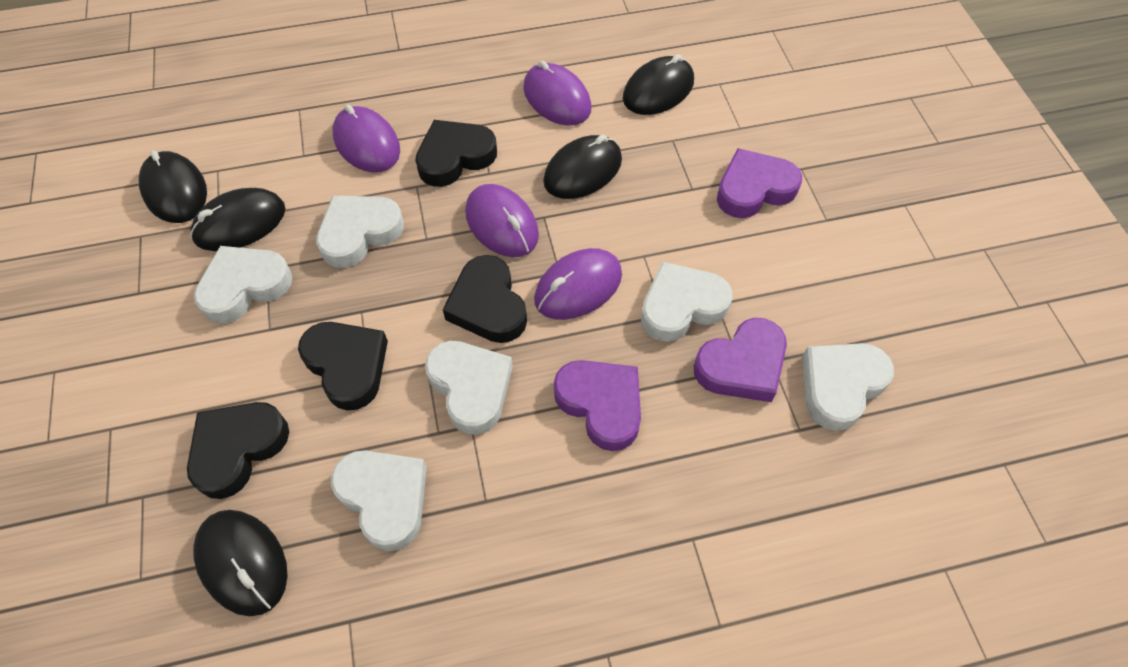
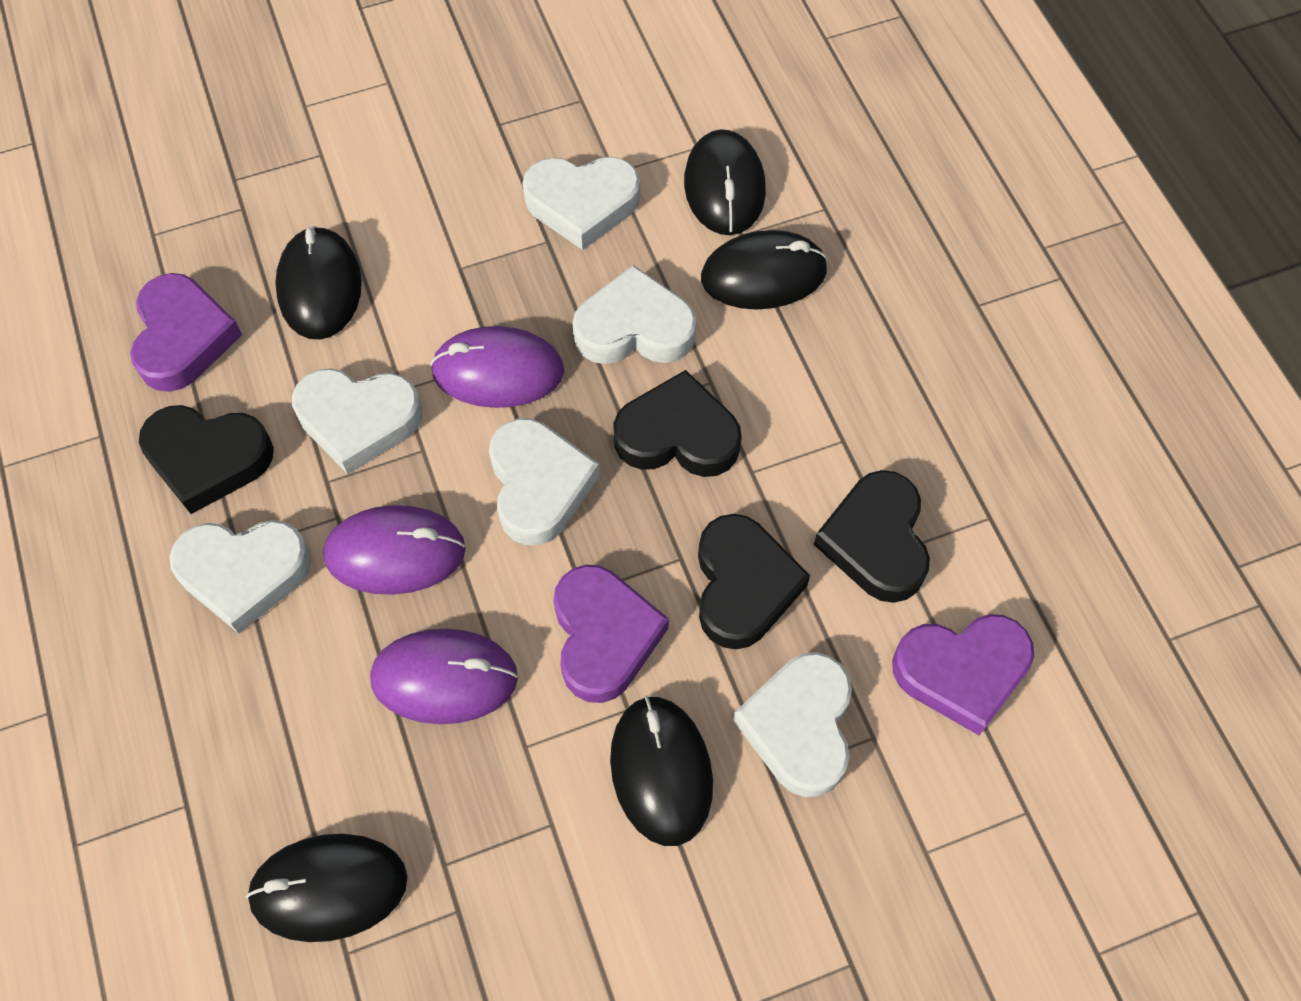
purple mouse: 4 -> 3

